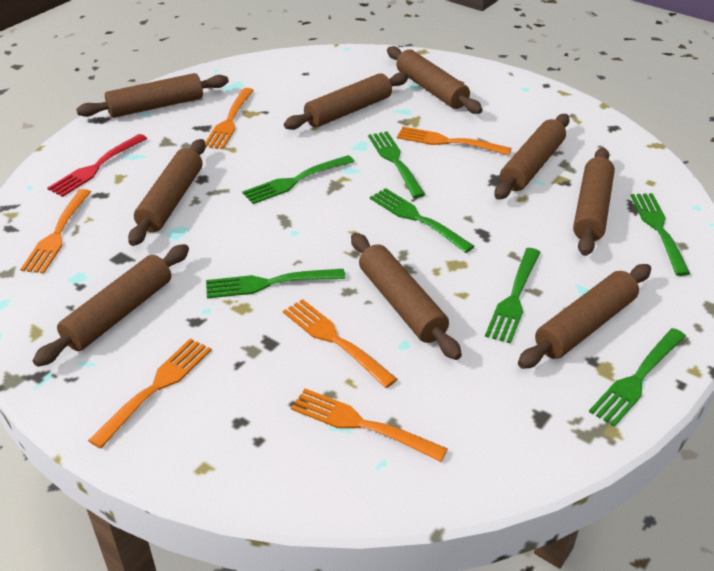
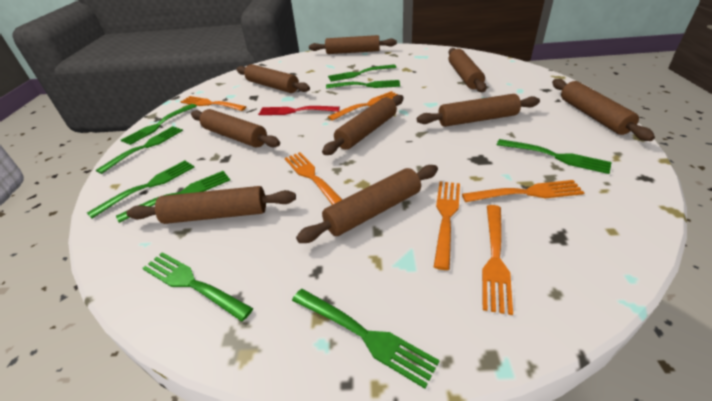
green fork: 7 -> 9

